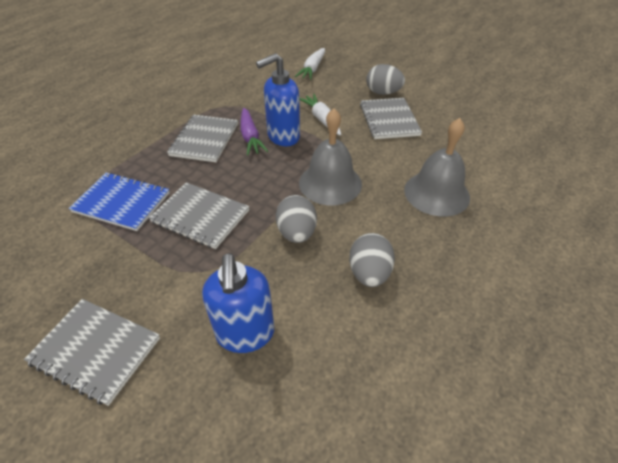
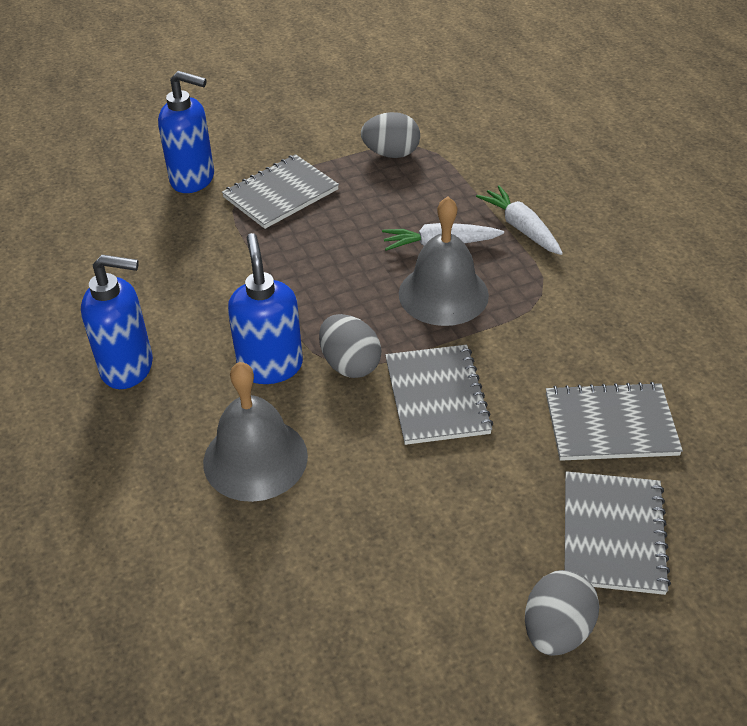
blue notebook: 1 -> 0
blue soap dispenser: 2 -> 3
purple carrot: 1 -> 0

